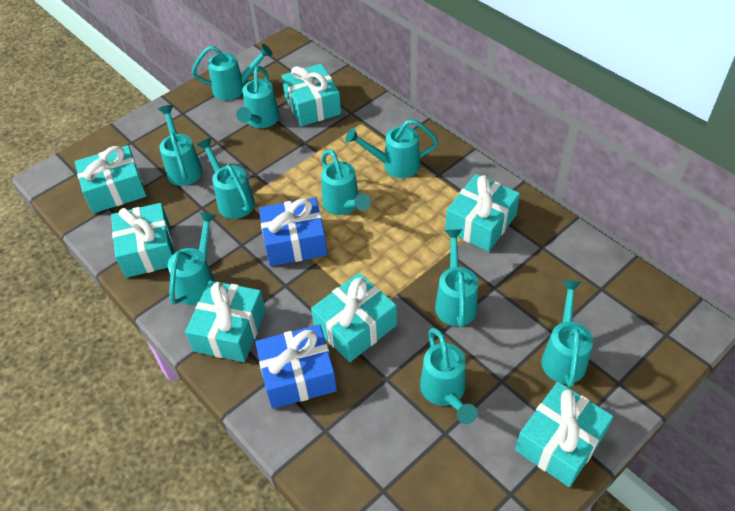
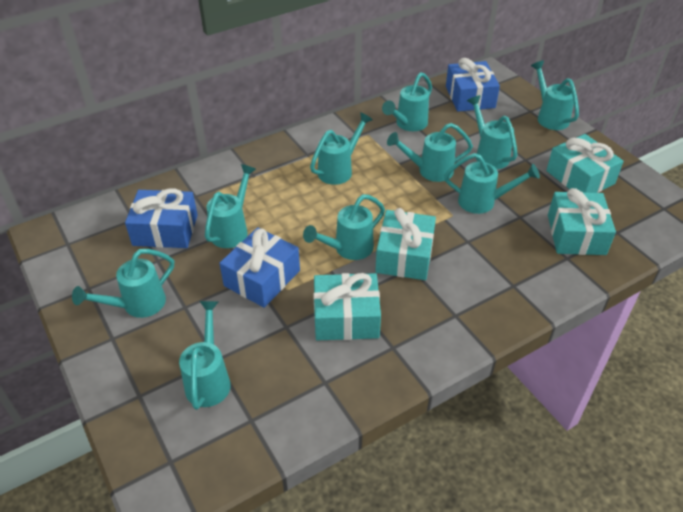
blue gift: 2 -> 3
turquoise gift: 7 -> 4

